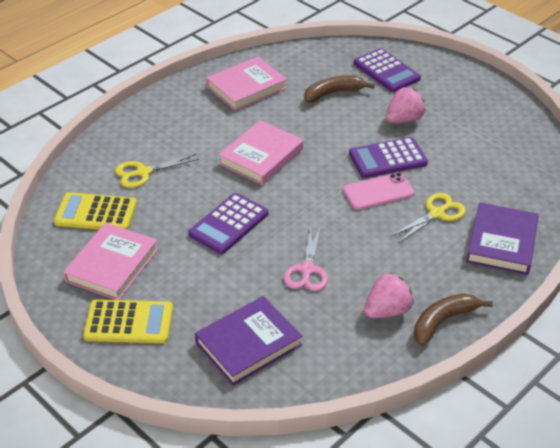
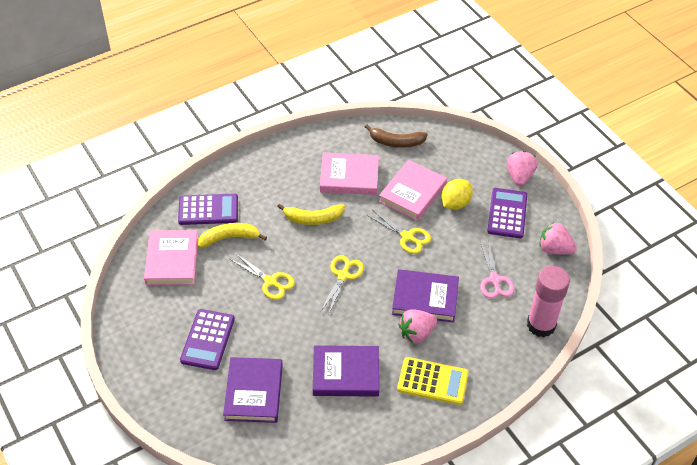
brown banana: 2 -> 1
pink glue stick: 0 -> 1
pink phone: 1 -> 0
pink strawberry: 2 -> 3
purple book: 2 -> 3
yellow banana: 0 -> 2
yellow calculator: 2 -> 1
yellow lemon: 0 -> 1
yellow scissors: 2 -> 3

